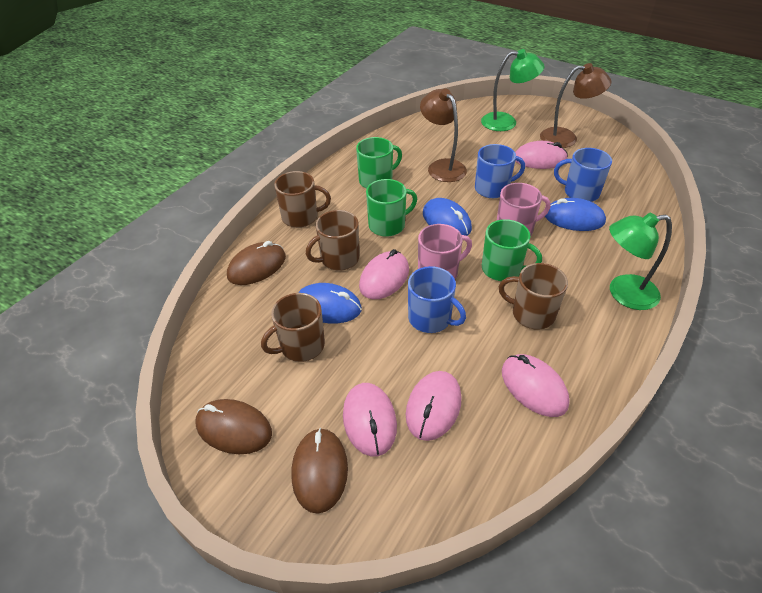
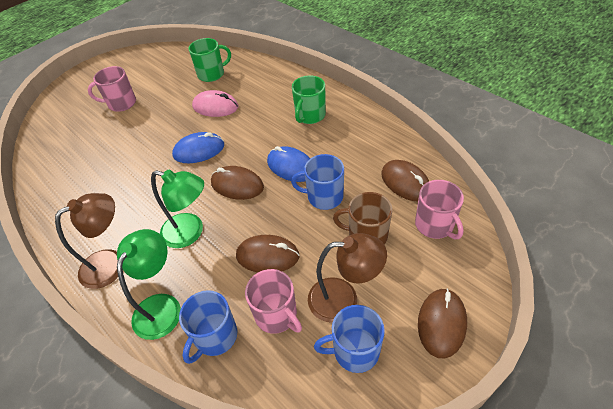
blue mouse: 3 -> 2
brown mouse: 3 -> 4
brown mug: 4 -> 1
green mug: 3 -> 2
pink mouse: 5 -> 1
pink mug: 2 -> 3

